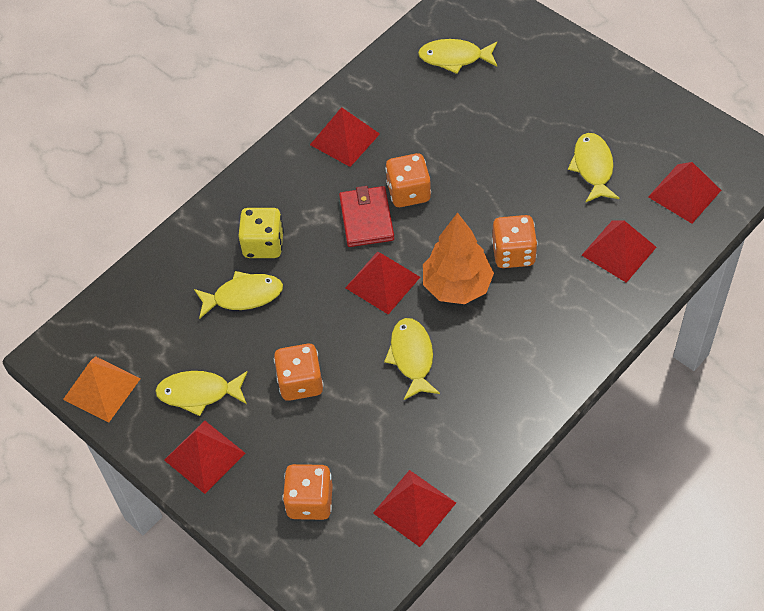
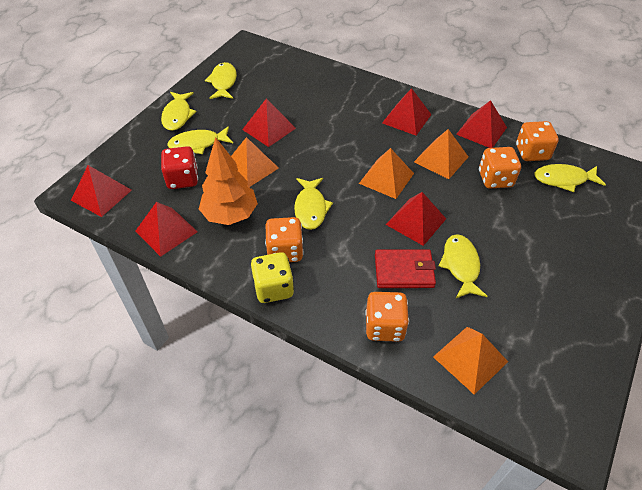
orange pyramid: 1 -> 4
red dice: 0 -> 1
yellow fish: 5 -> 6

